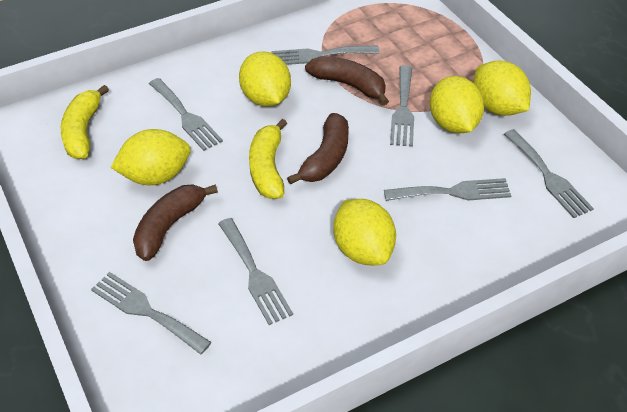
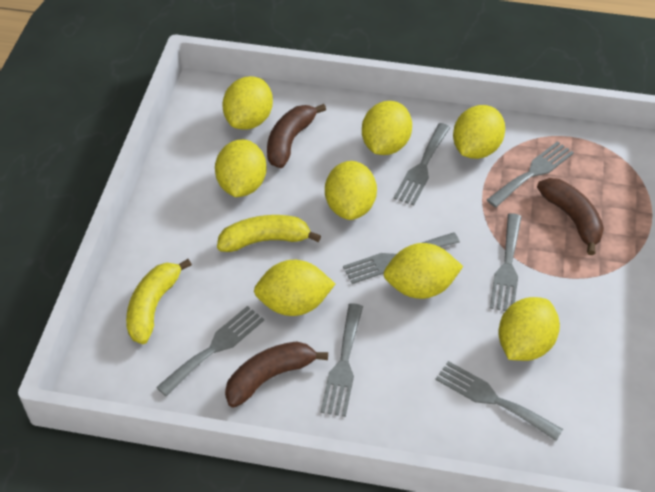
yellow lemon: 5 -> 8

